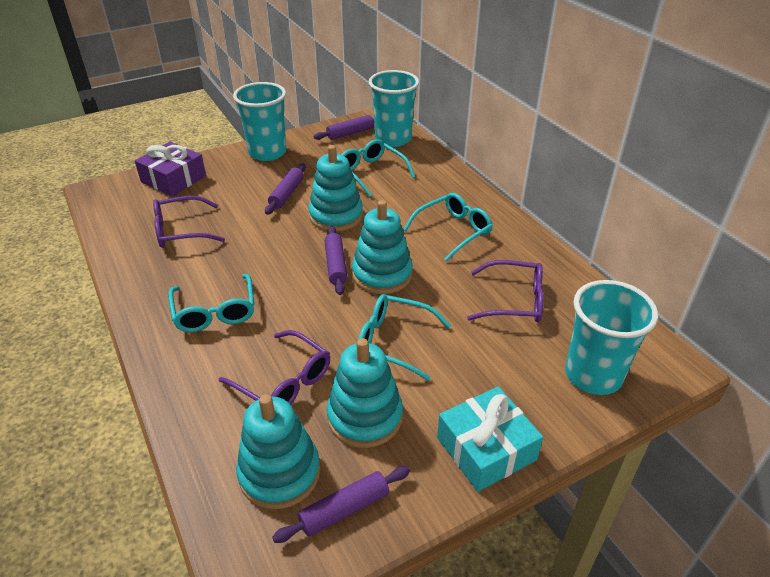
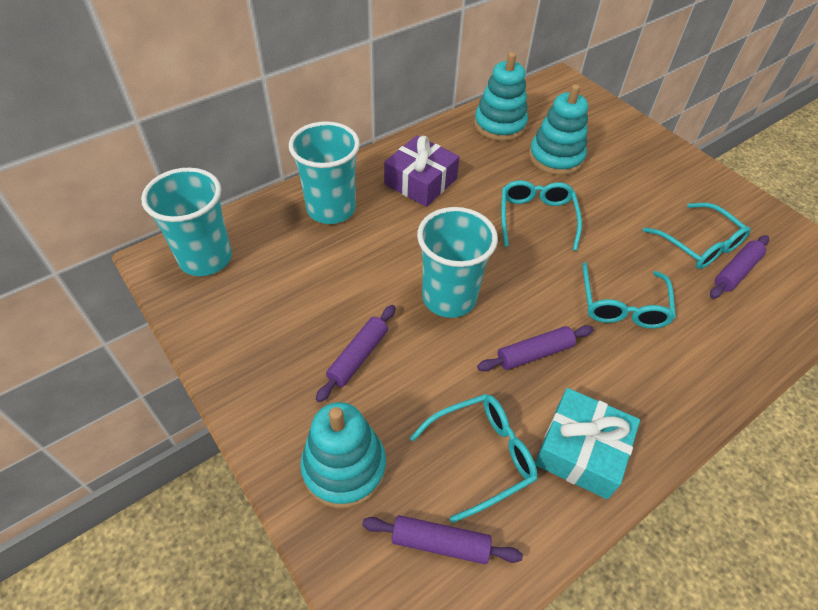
purple glasses: 3 -> 0
turquoise stacking toy: 4 -> 3

